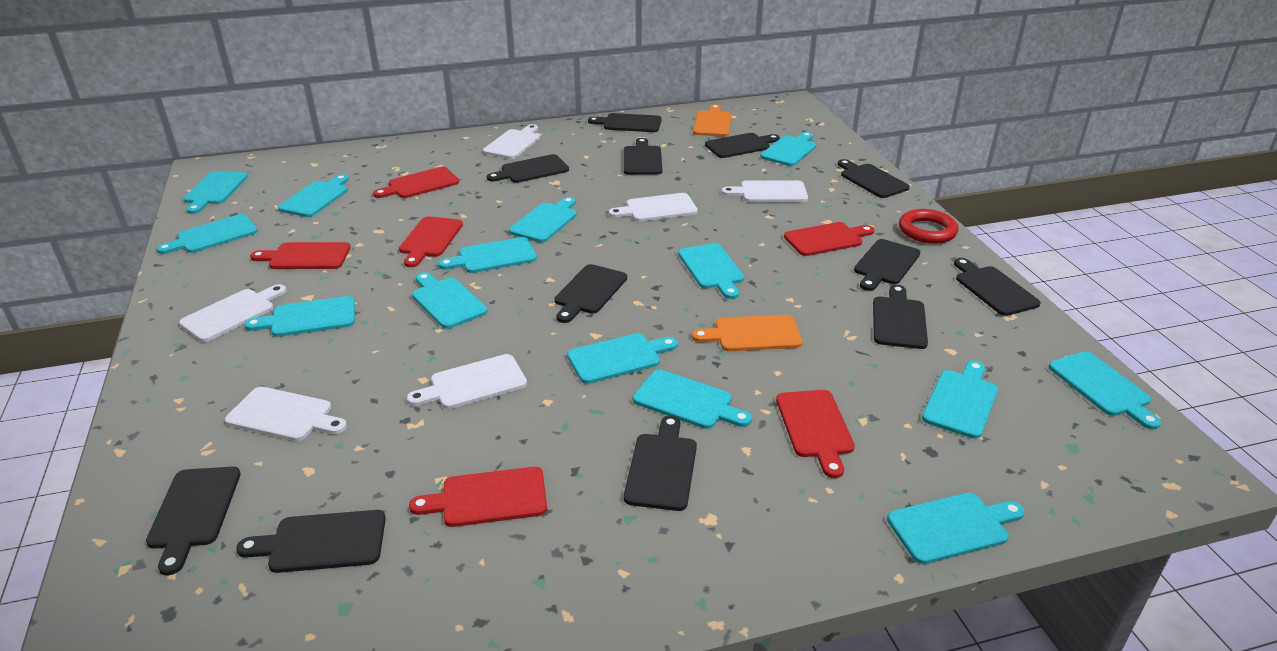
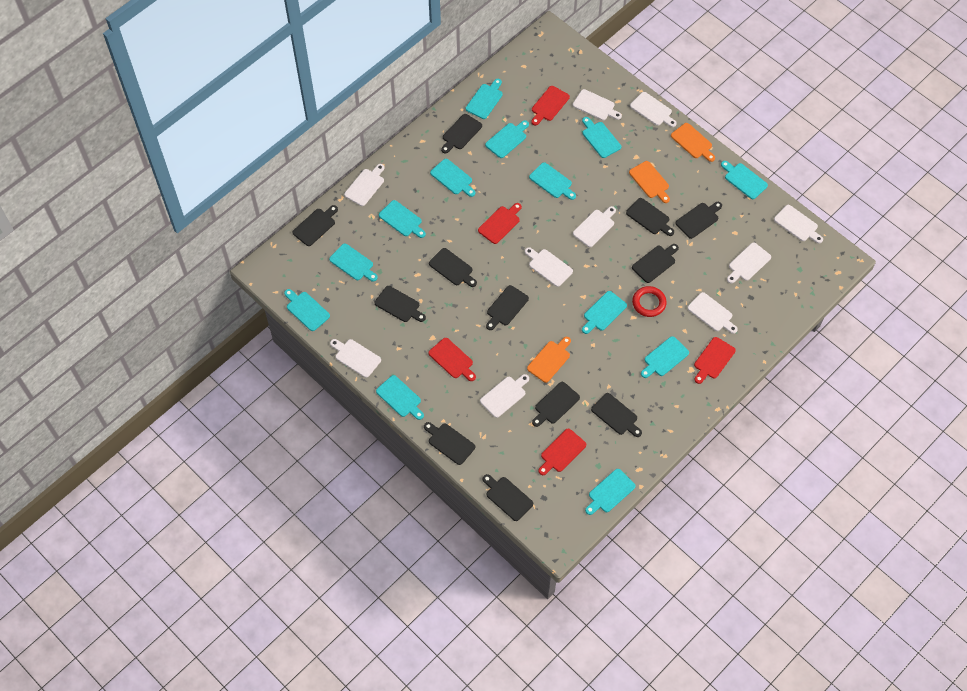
orange cutting board: 2 -> 3
red cutting board: 6 -> 5
turquoise cutting board: 14 -> 13
white cutting board: 6 -> 10

